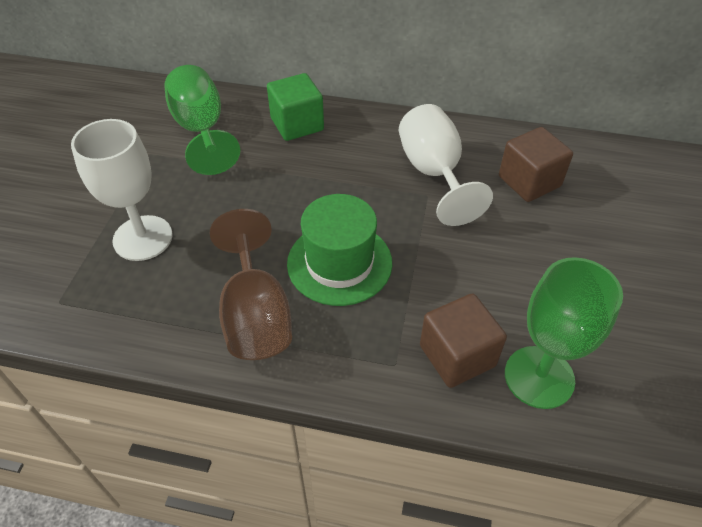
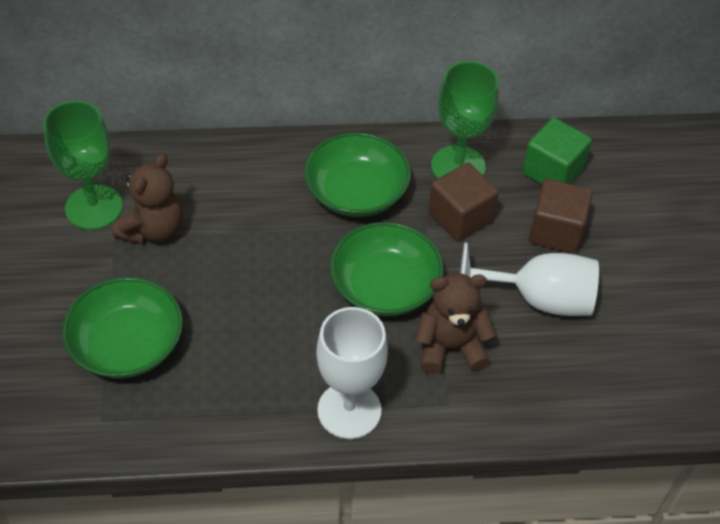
brown goblet: 1 -> 0
brown teddy bear: 0 -> 2
green bowl: 0 -> 3
green hat: 1 -> 0

